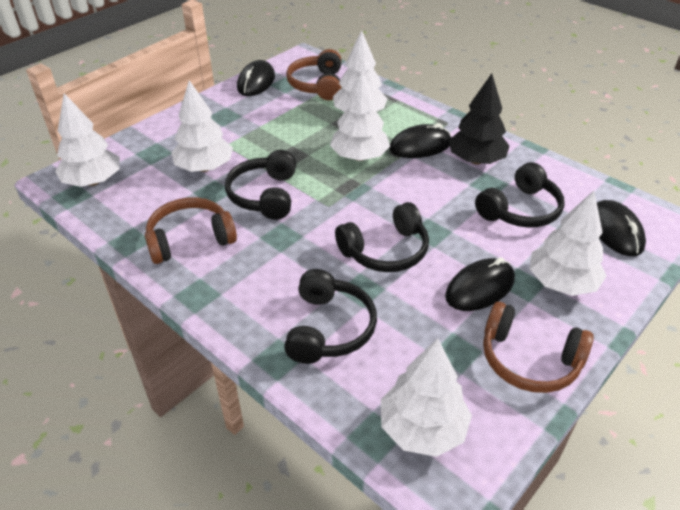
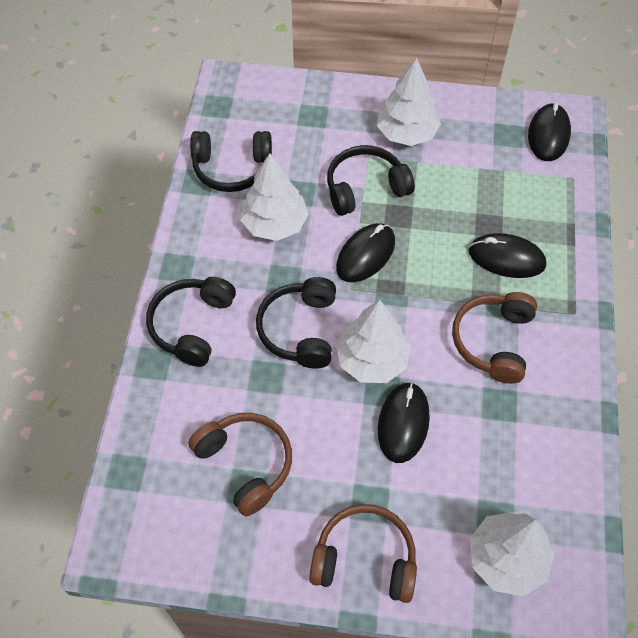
black tree: 1 -> 0
white tree: 6 -> 4

